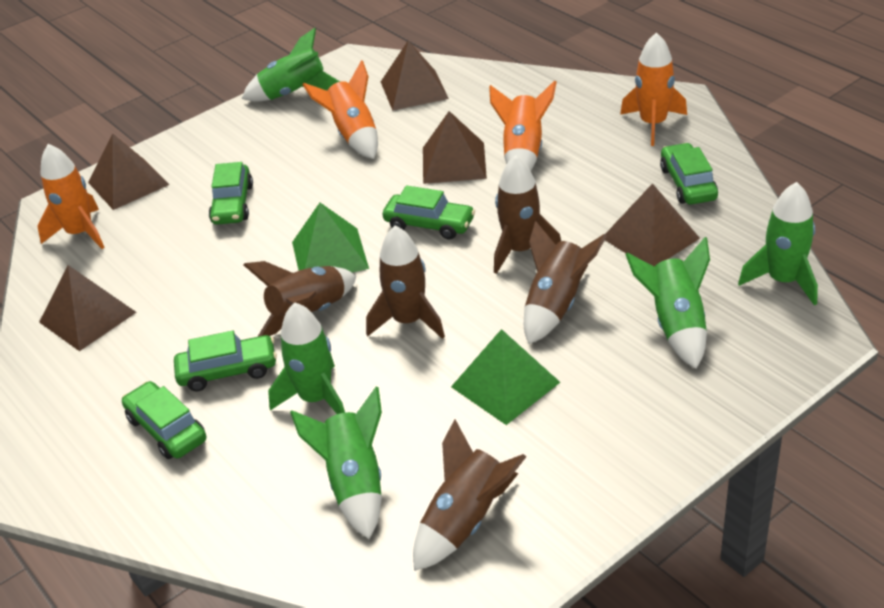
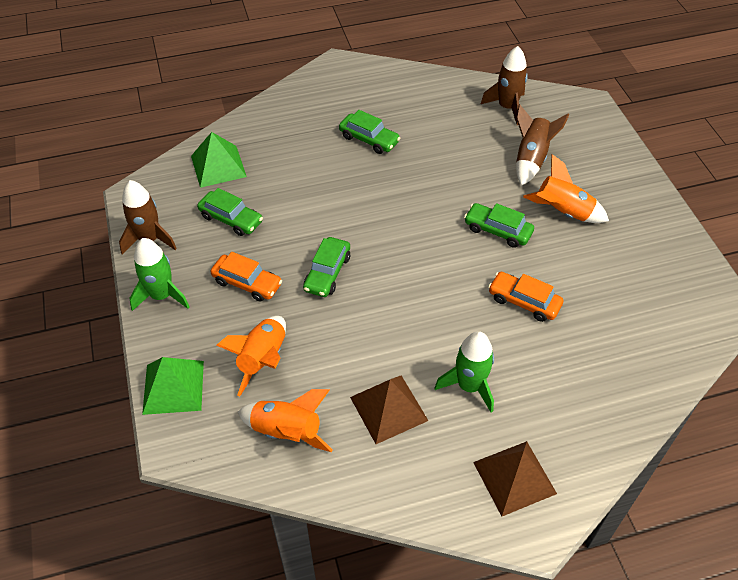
brown pyramid: 5 -> 2
brown rocket: 5 -> 3
green car: 5 -> 4
green rocket: 5 -> 2
orange car: 0 -> 2
orange rocket: 4 -> 3

